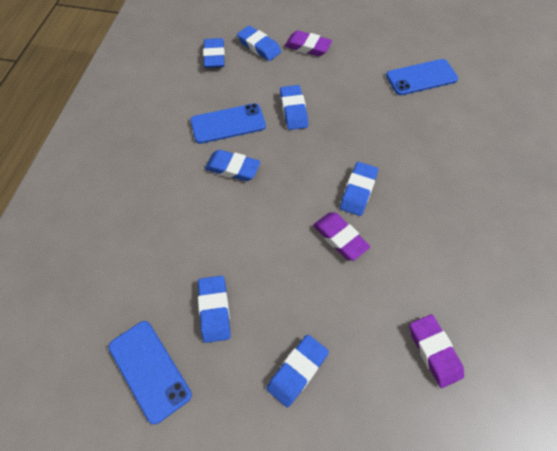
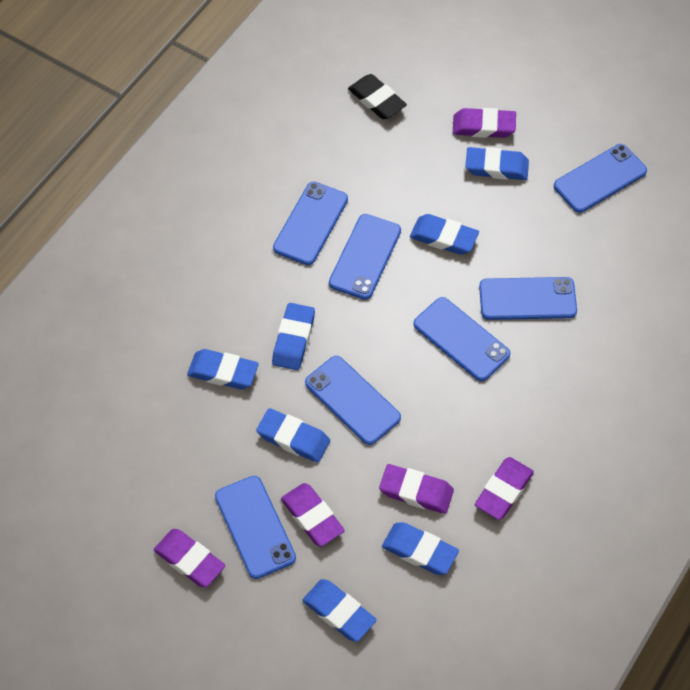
black eraser: 0 -> 1
blue phone: 3 -> 7
purple eraser: 3 -> 5

